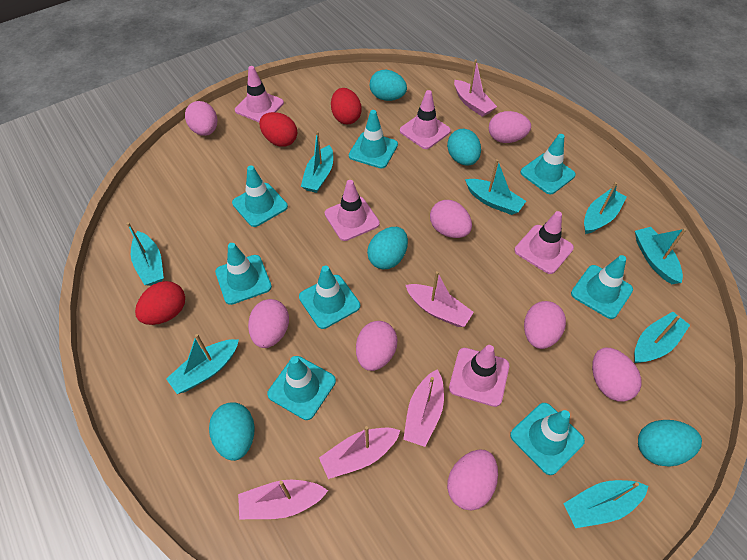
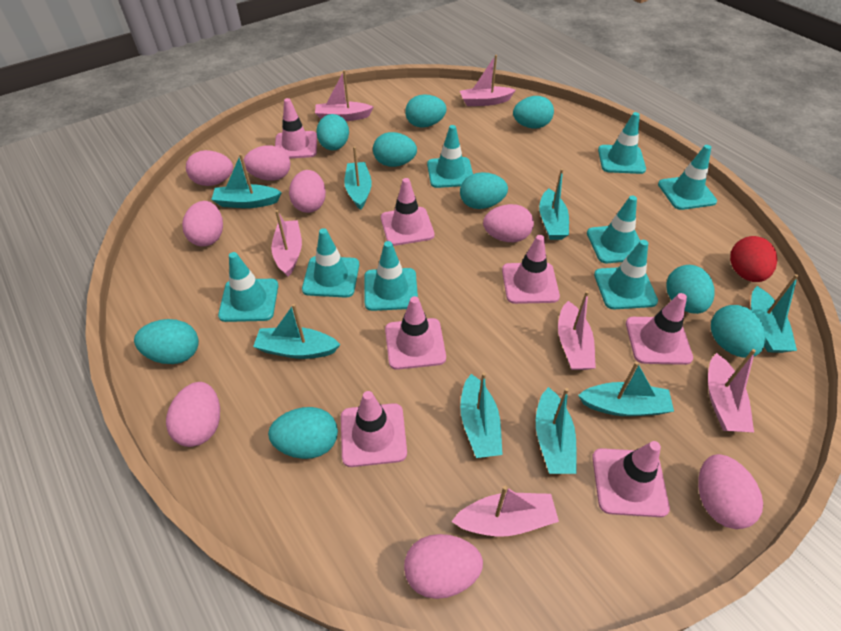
pink boat: 5 -> 6
pink traffic cone: 5 -> 7
red egg: 3 -> 1
turquoise egg: 5 -> 9

